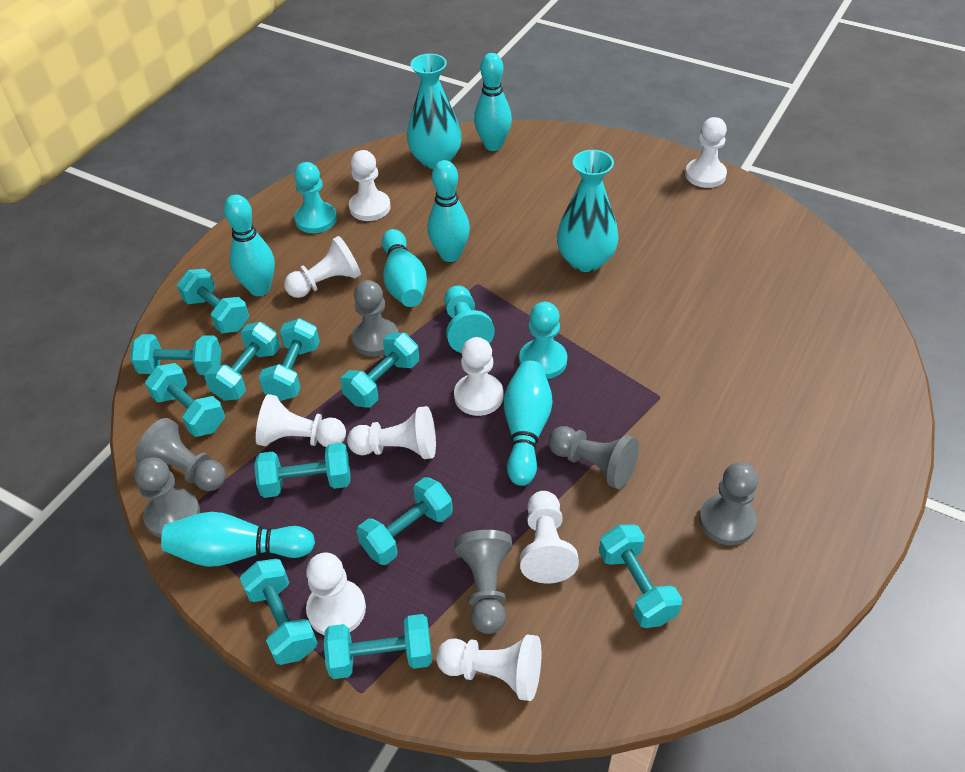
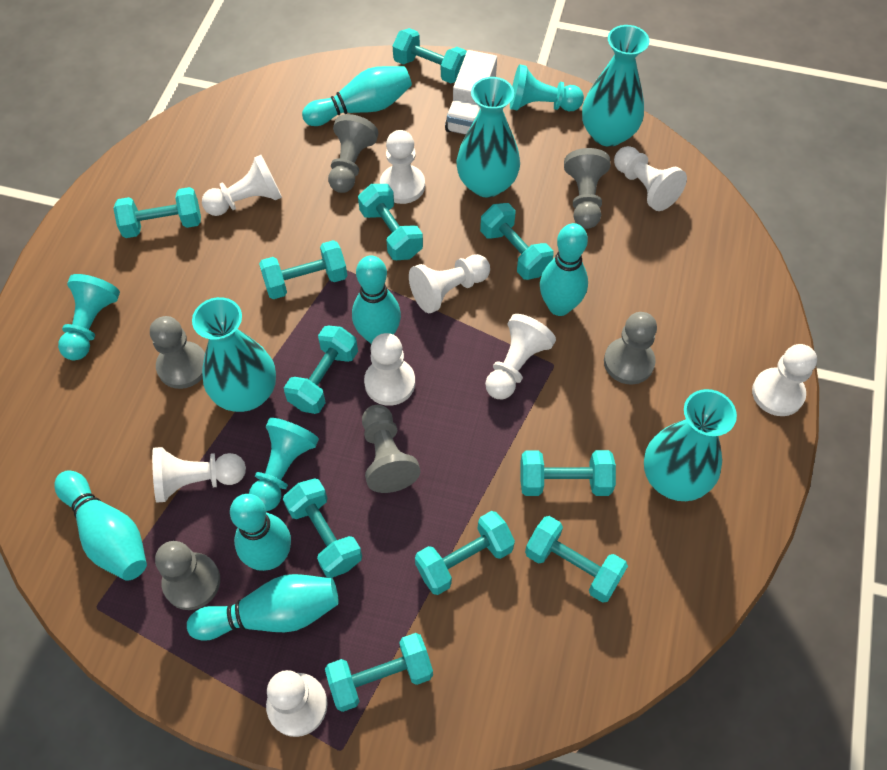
turquoise vase: 2 -> 4
white truck: 0 -> 1

